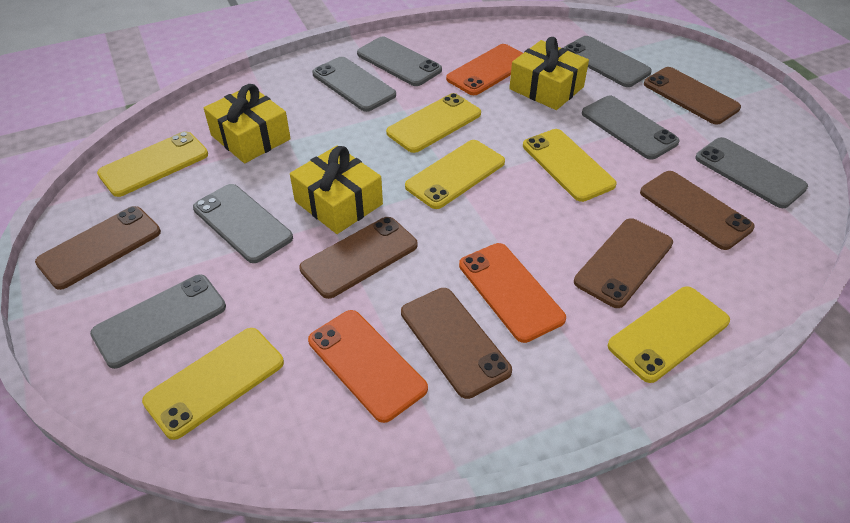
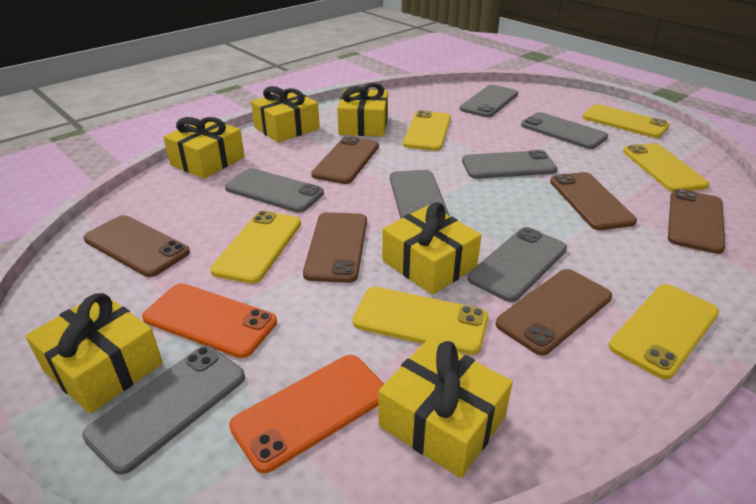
orange phone: 3 -> 2
yellow gift: 3 -> 6

